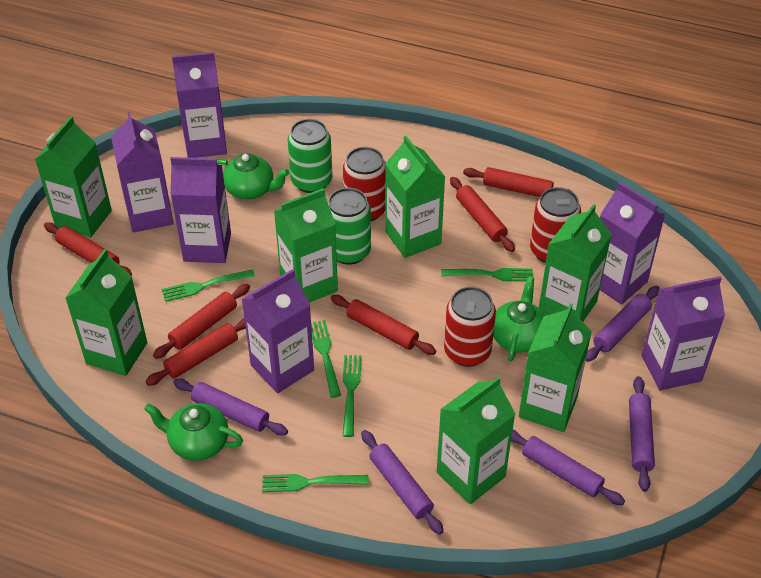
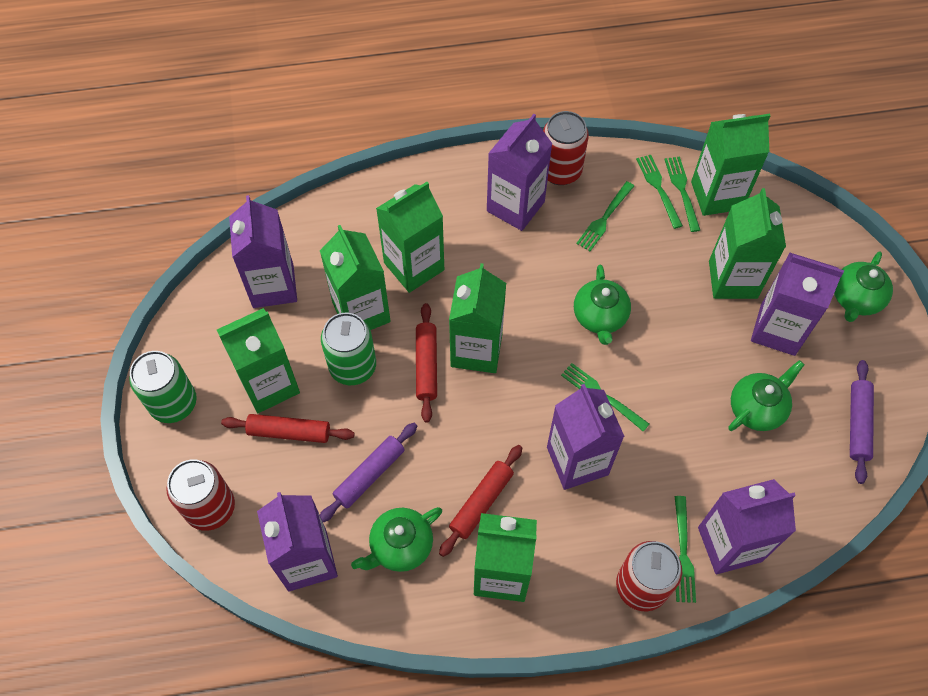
green teapot: 3 -> 4
purple rolling pin: 5 -> 2
red rolling pin: 6 -> 3

